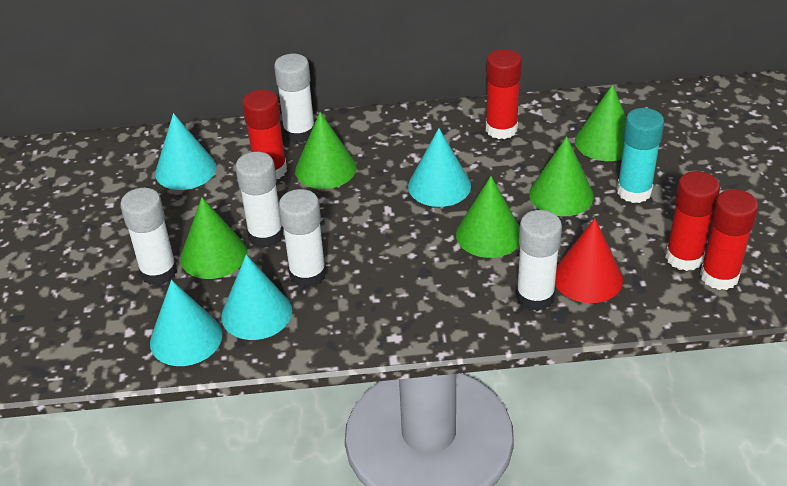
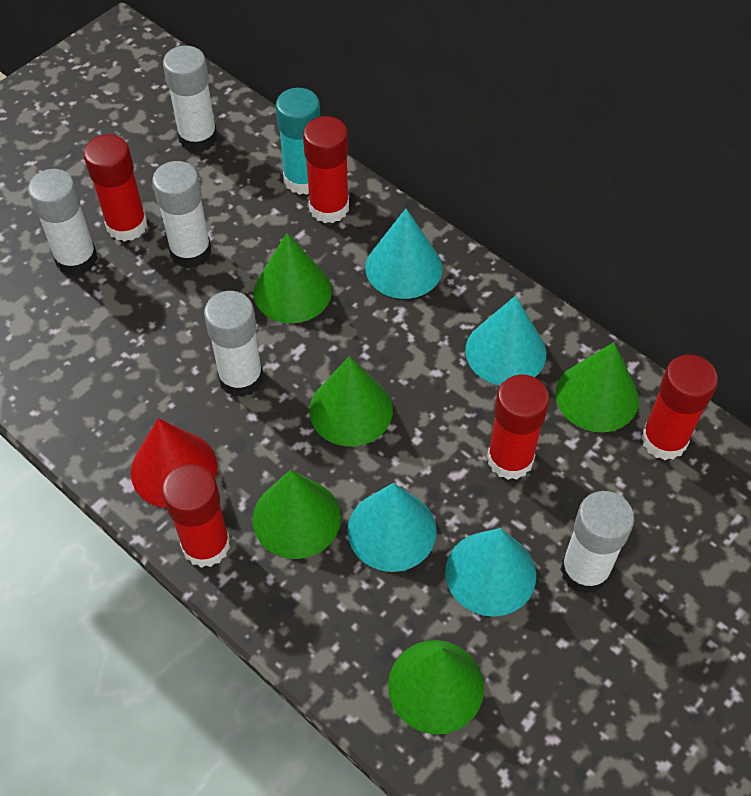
red glue stick: 4 -> 5

